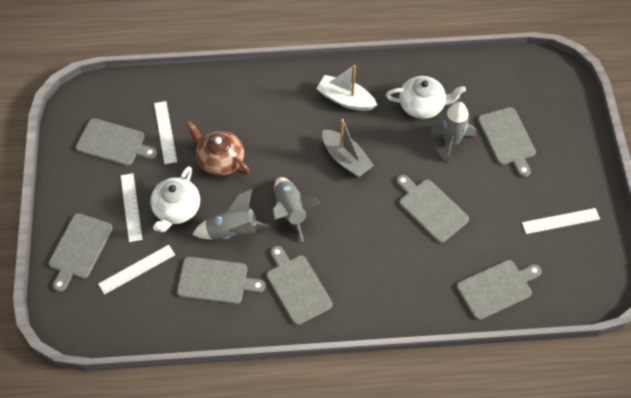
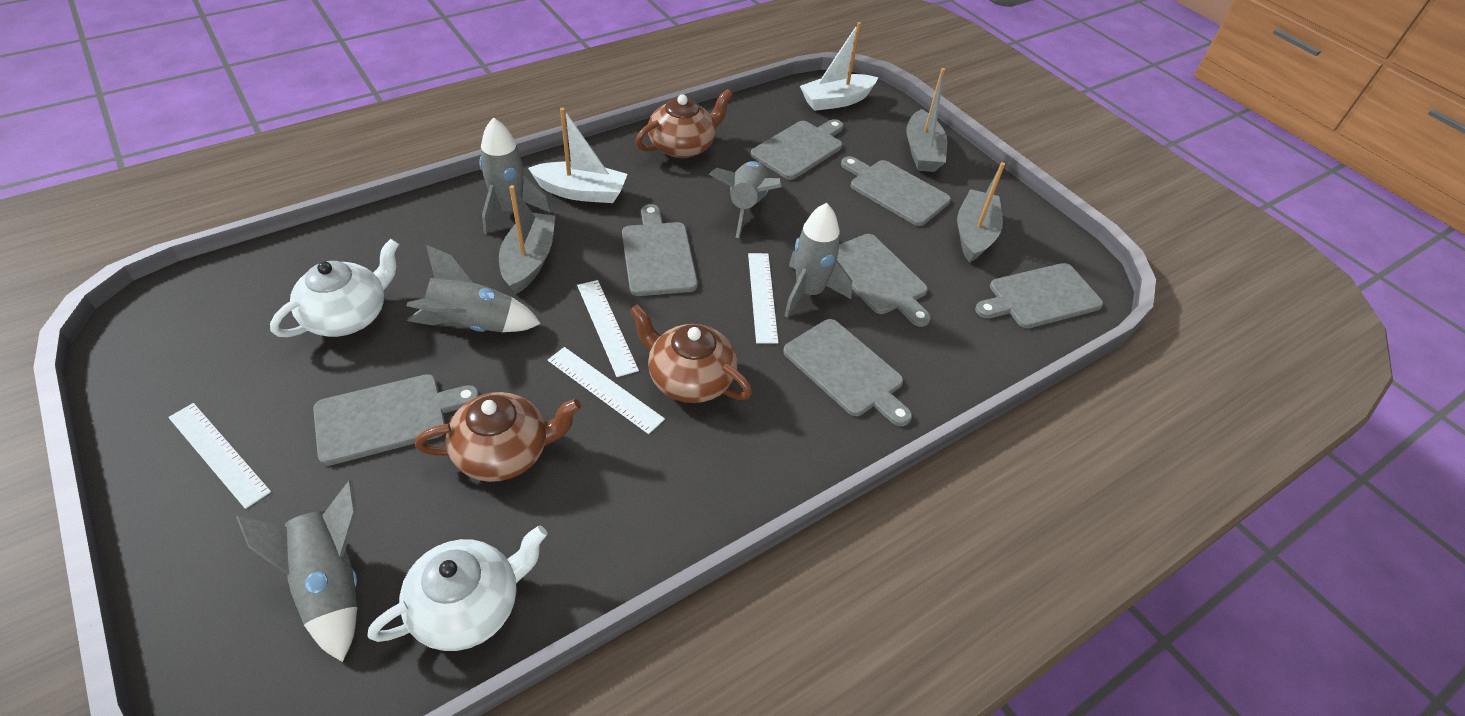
brown teapot: 1 -> 3
grey boat: 1 -> 3
grey rocket: 3 -> 5
white boat: 1 -> 2

